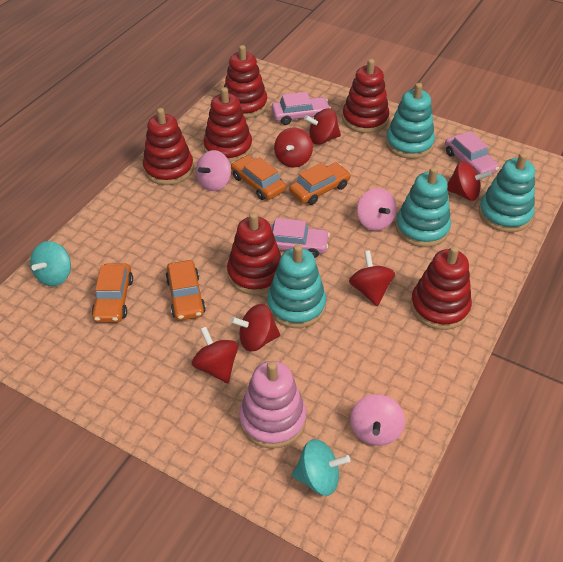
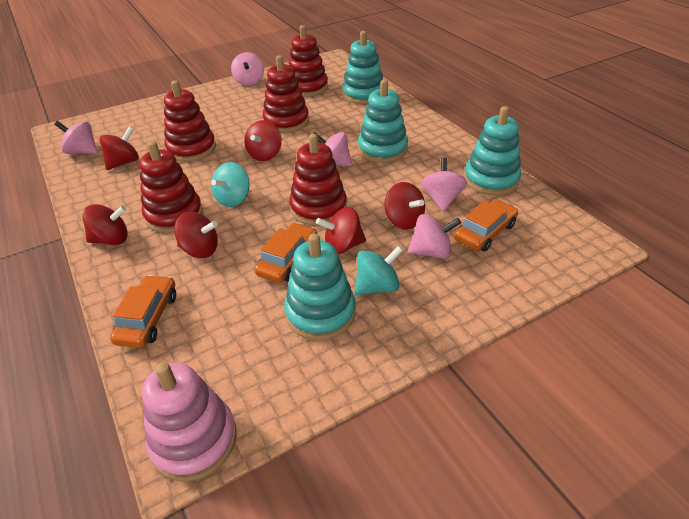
orange car: 4 -> 3
pink car: 3 -> 0
pink spinning top: 3 -> 5
red stacking toy: 6 -> 5

